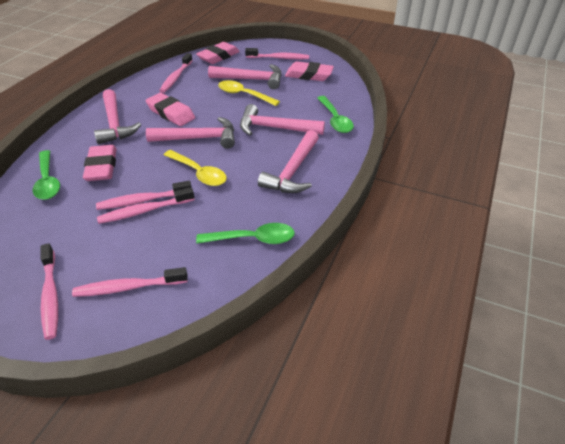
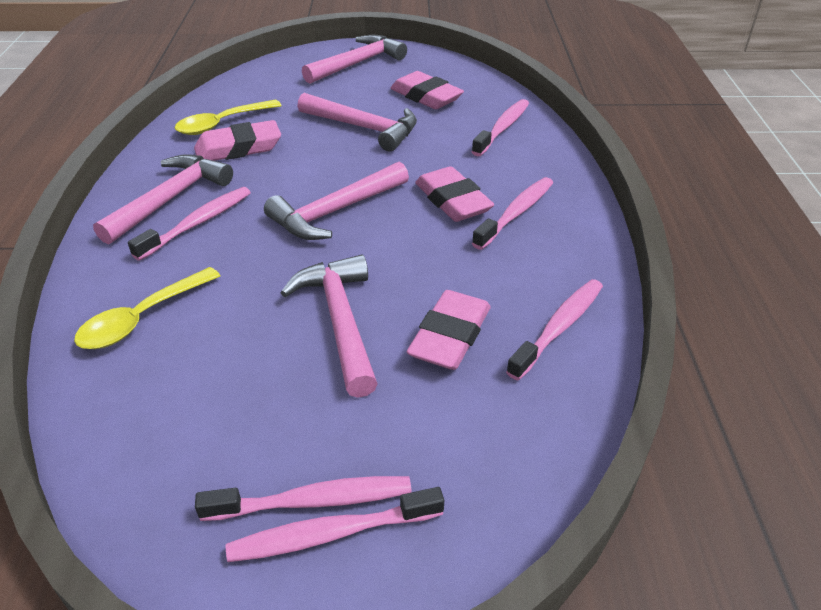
green spoon: 3 -> 0

